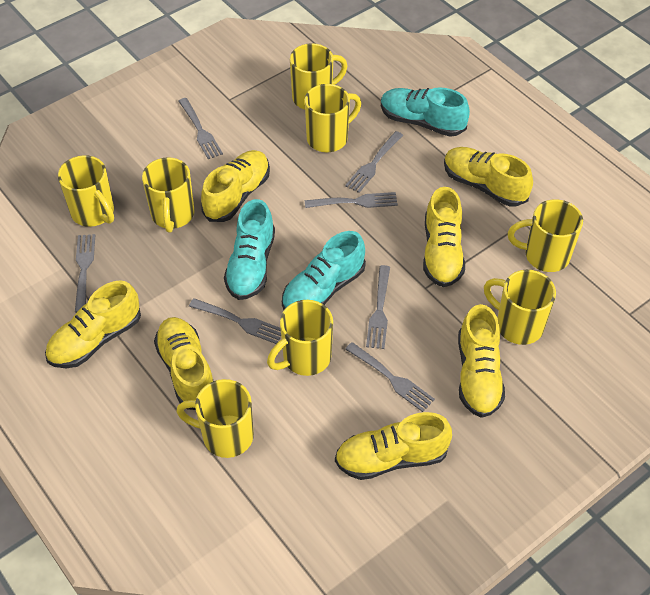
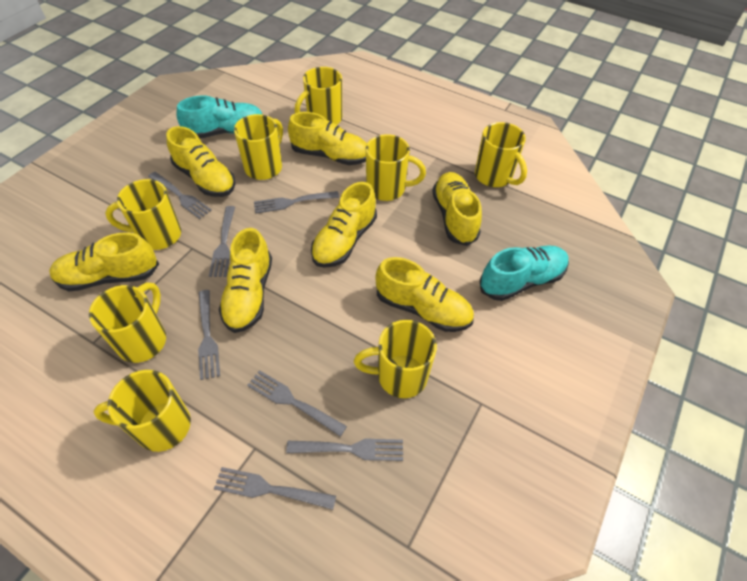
turquoise shoe: 3 -> 2

